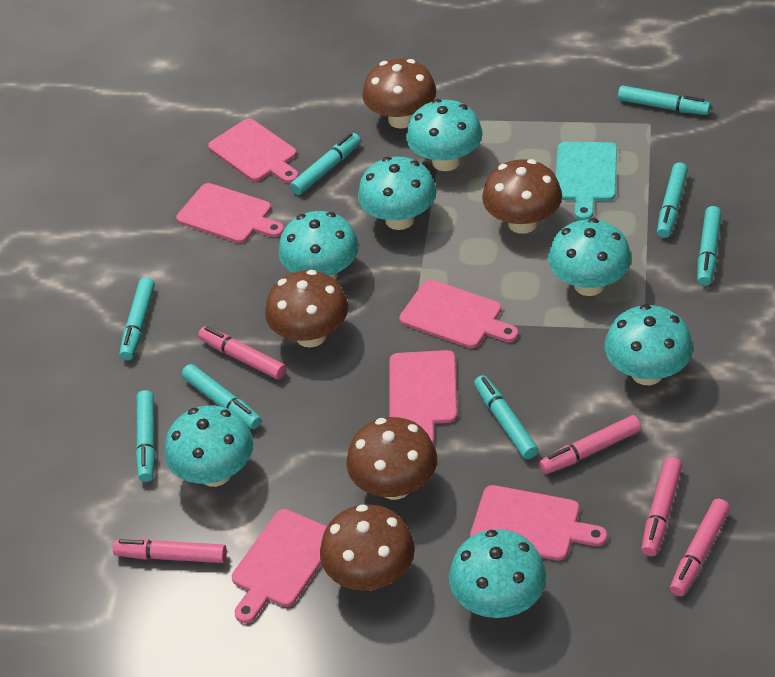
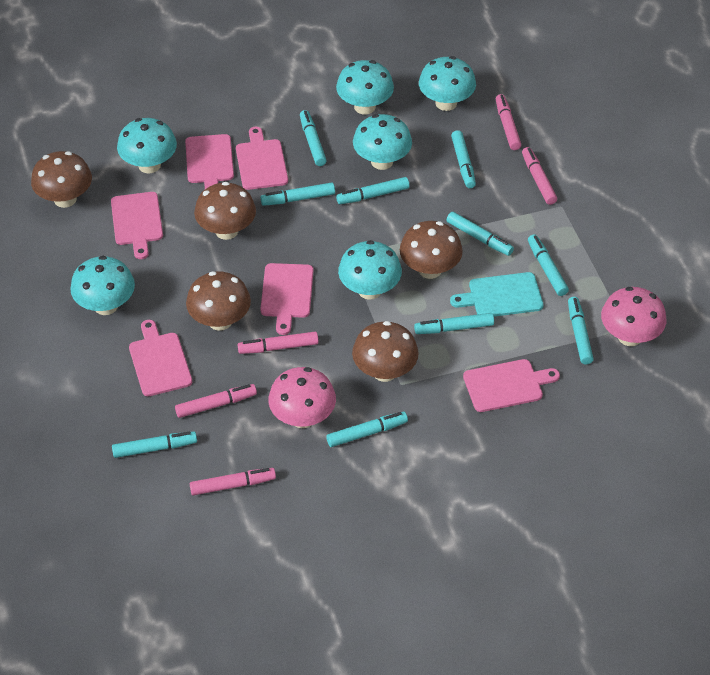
pink mushroom: 0 -> 2
turquoise marker: 8 -> 10
turquoise mushroom: 7 -> 6

